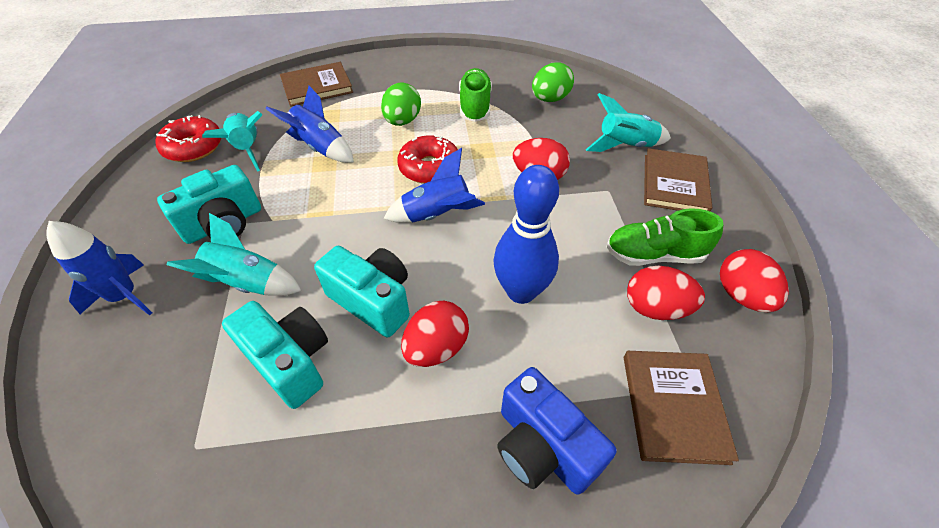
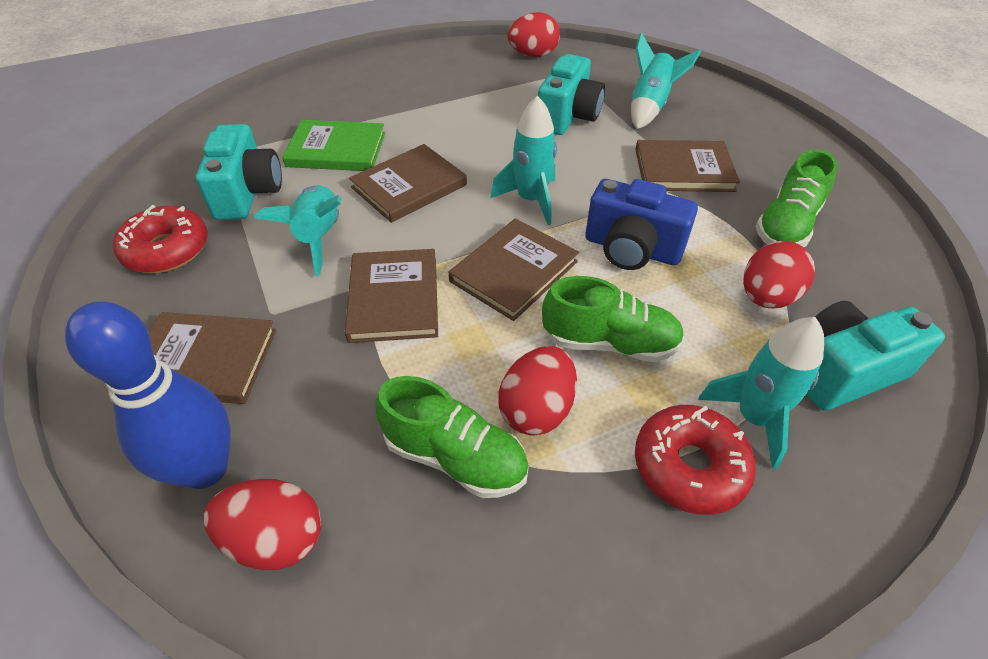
blue rocket: 3 -> 0
brown book: 3 -> 5
green book: 0 -> 1
green egg: 2 -> 0
green shoe: 2 -> 3
turquoise rocket: 3 -> 4

